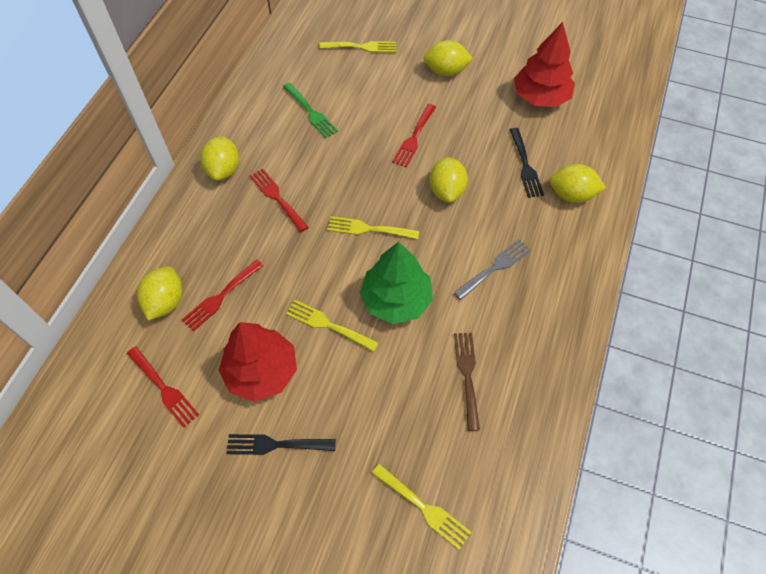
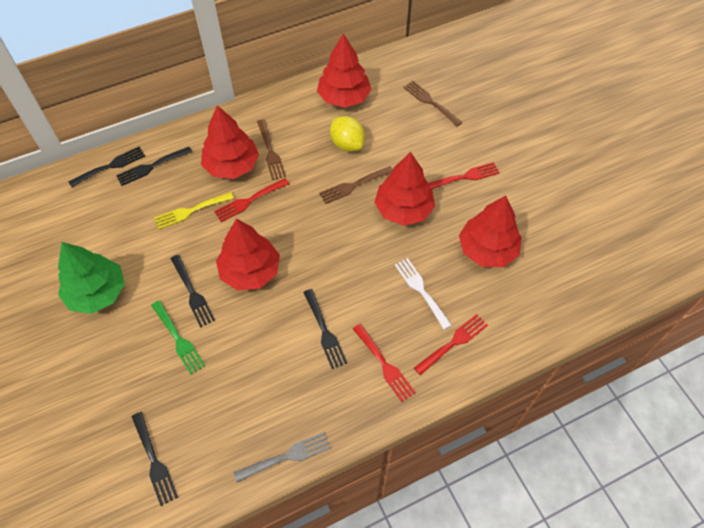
black fork: 2 -> 5
brown fork: 1 -> 3
red tree: 2 -> 5
white fork: 0 -> 1
yellow fork: 4 -> 1
yellow lemon: 5 -> 1

